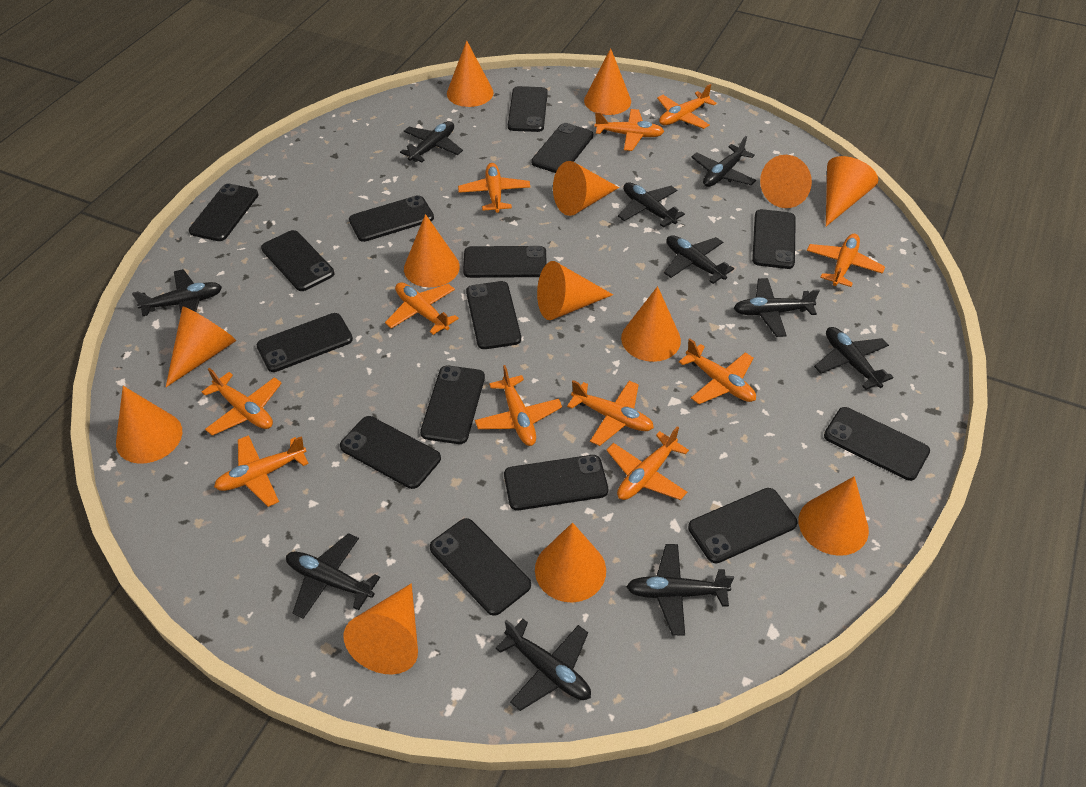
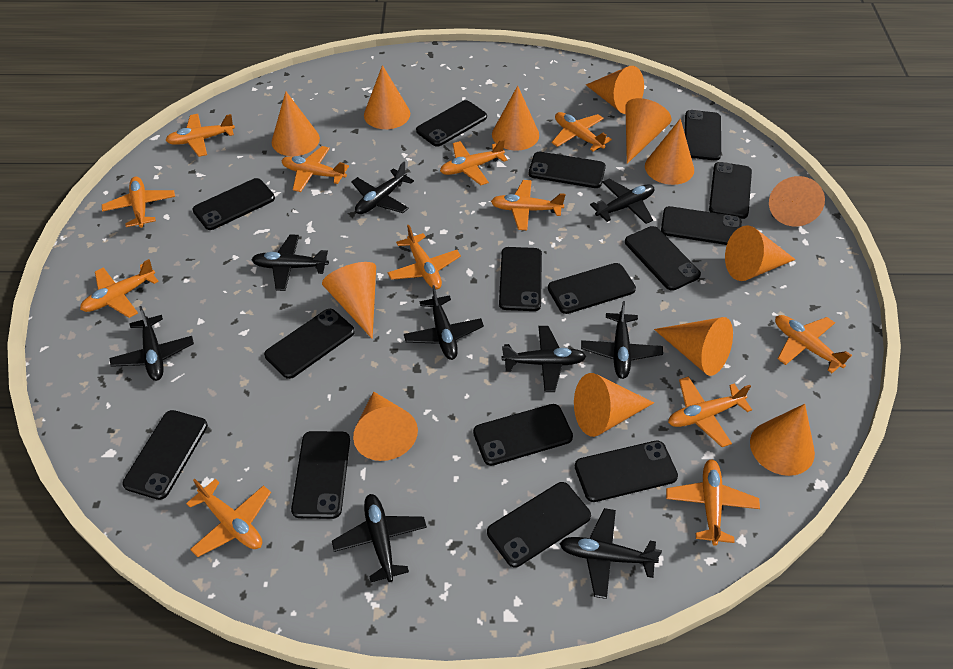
black plane: 10 -> 9
orange plane: 11 -> 12

